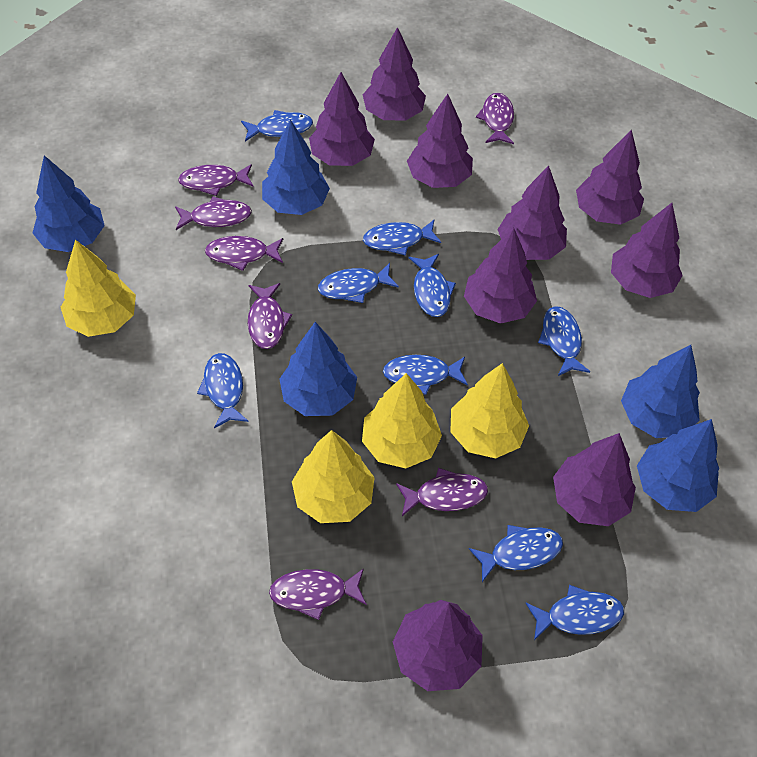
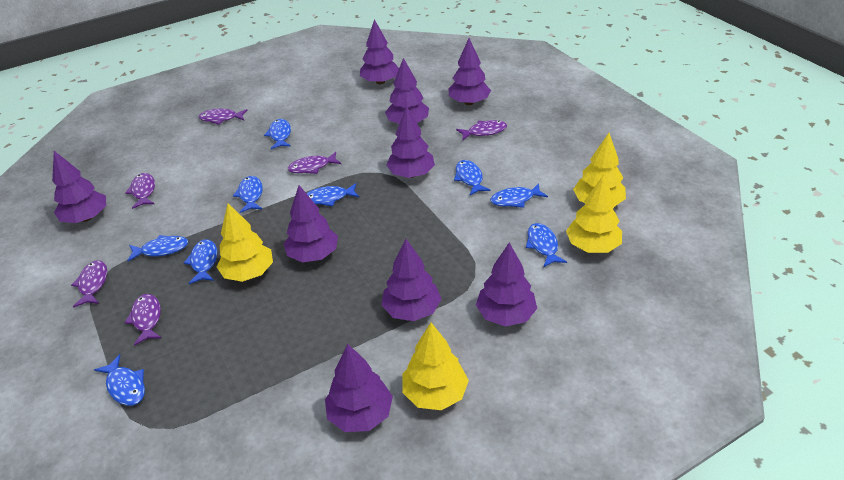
blue tree: 5 -> 0
purple fish: 7 -> 6

